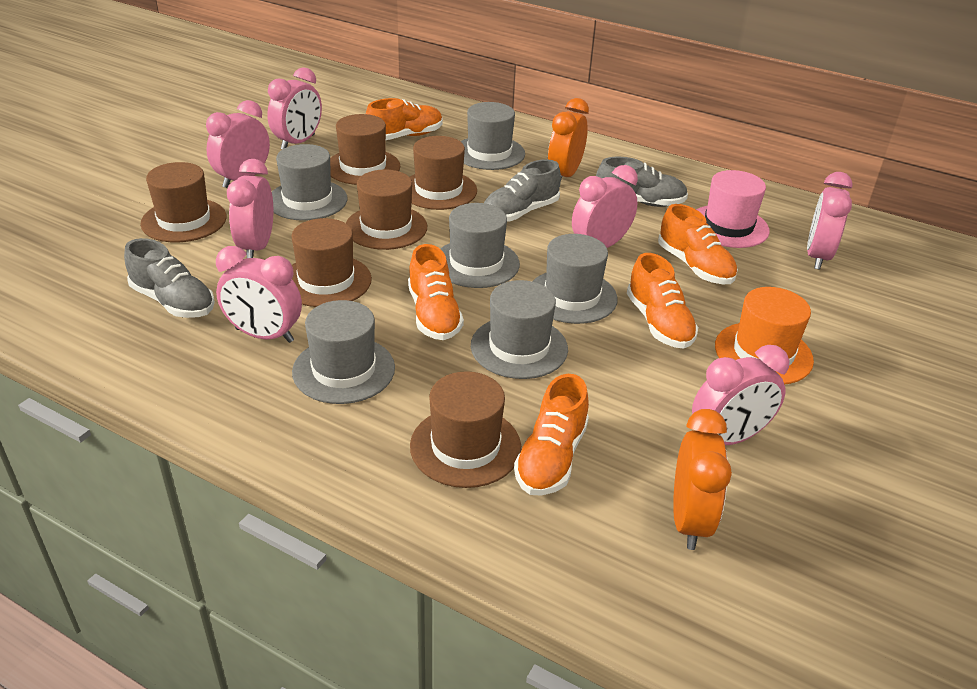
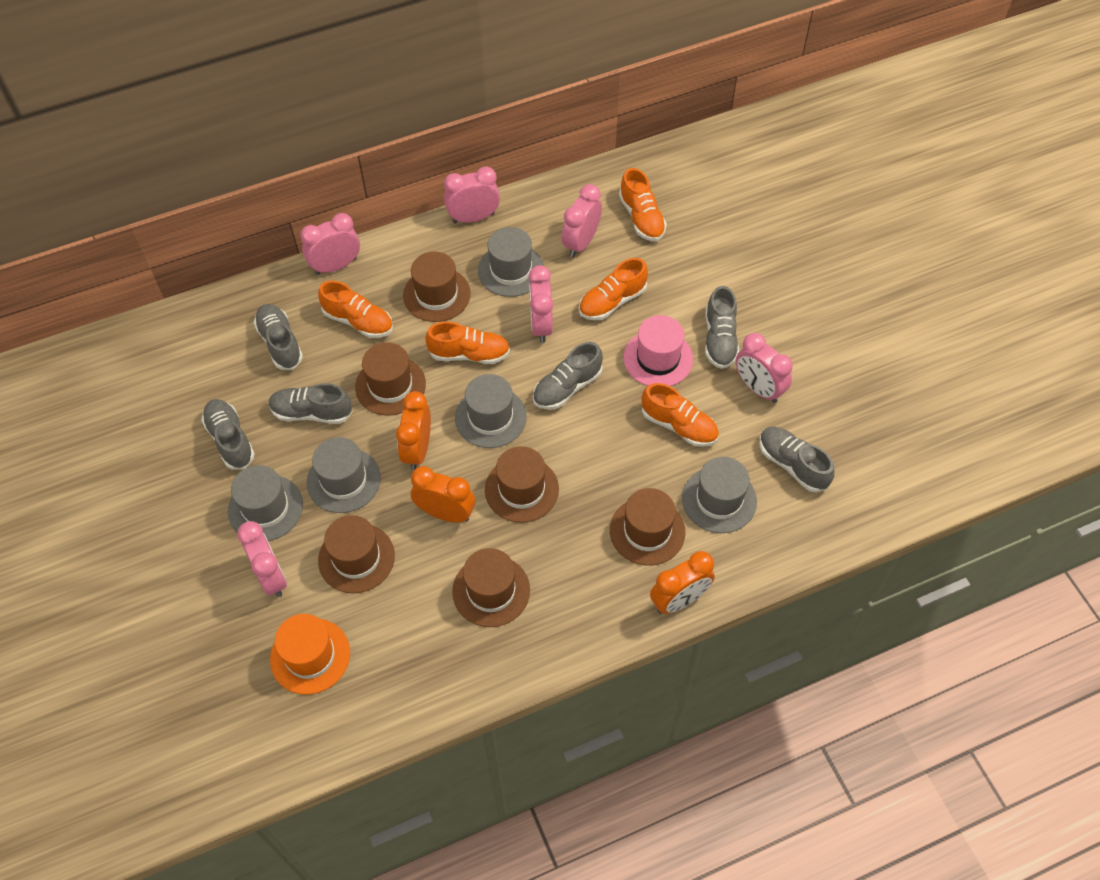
grey hat: 6 -> 5
grey shoe: 3 -> 6
orange clock: 2 -> 3
pink clock: 7 -> 6

